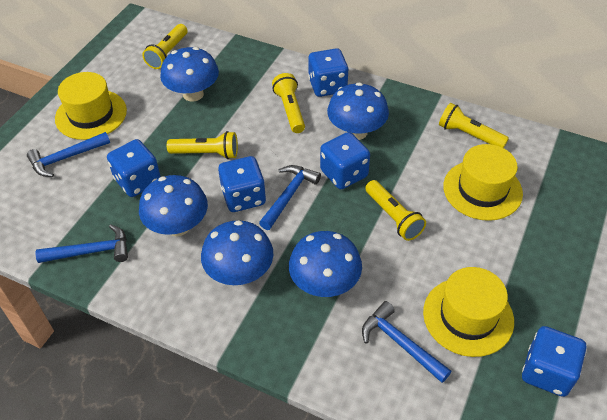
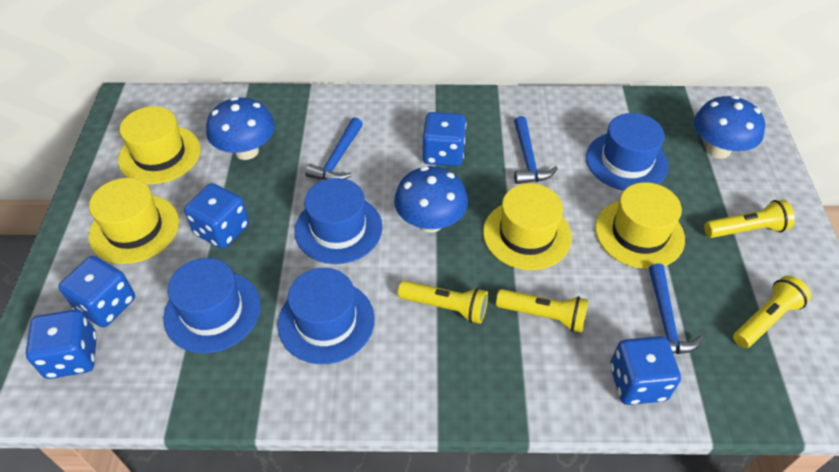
blue hammer: 4 -> 3
blue hat: 0 -> 4
blue mushroom: 5 -> 3
yellow flashlight: 5 -> 4
yellow hat: 3 -> 4

